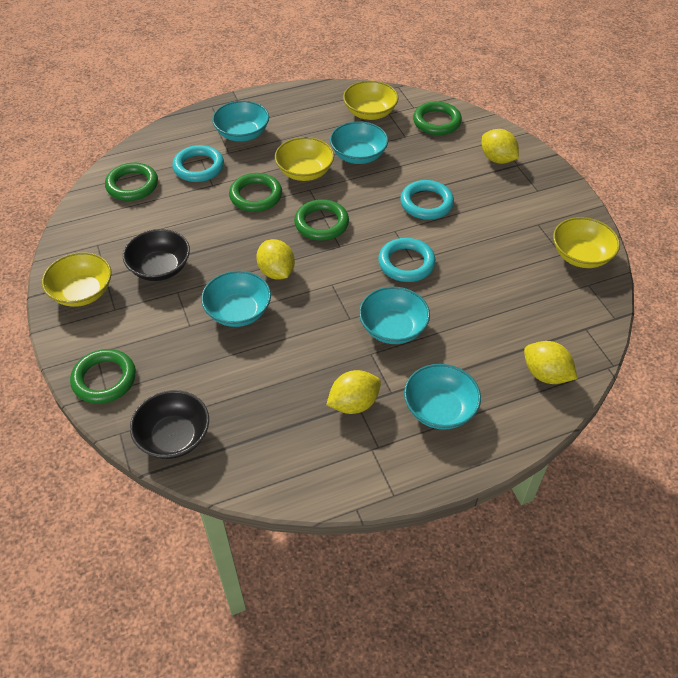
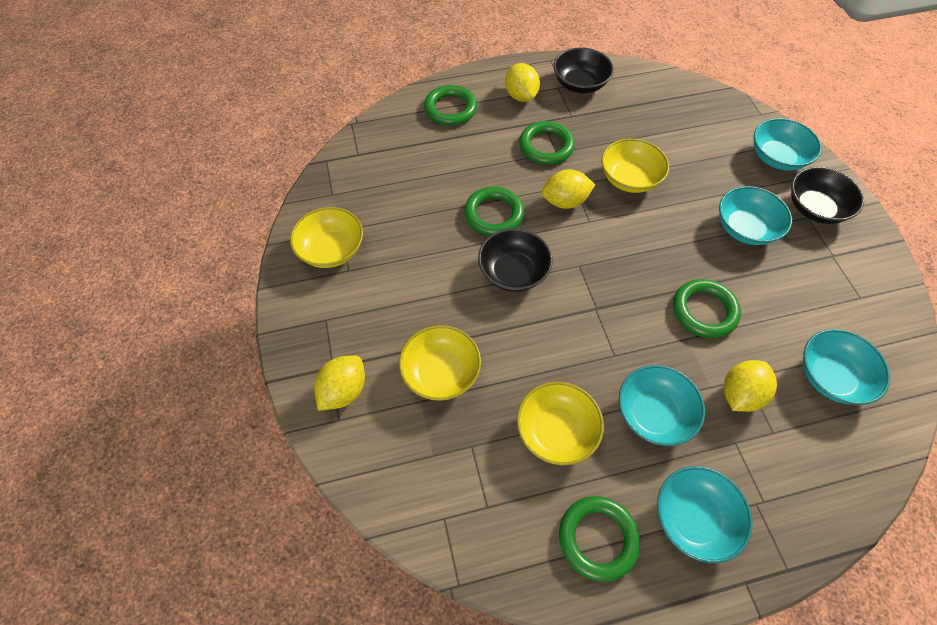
black bowl: 2 -> 3
turquoise ring: 3 -> 0

